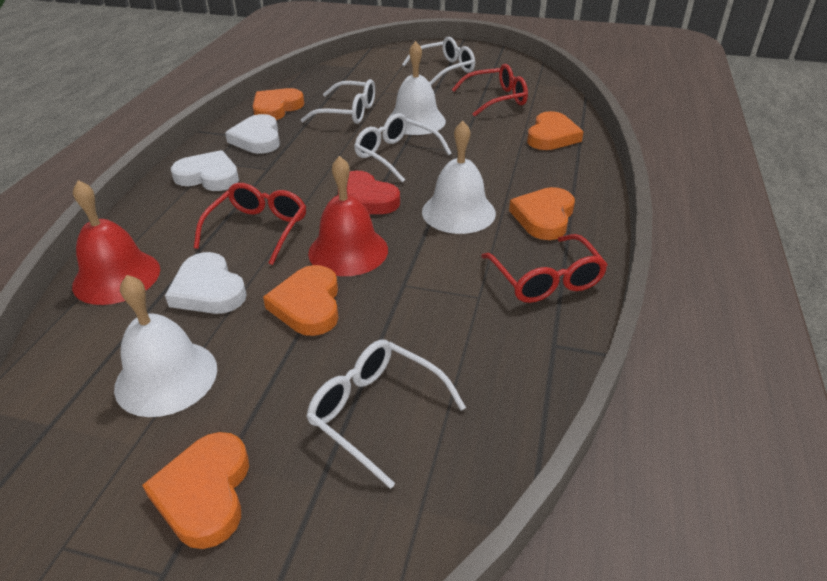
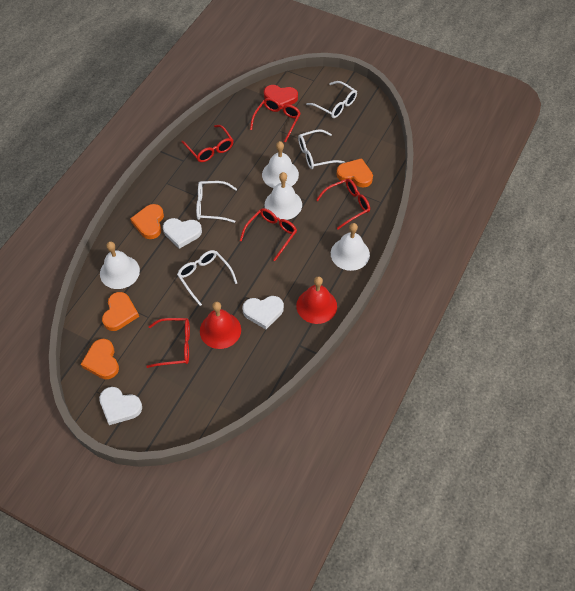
orange heart: 5 -> 4
red glasses: 3 -> 5
white bell: 3 -> 4

